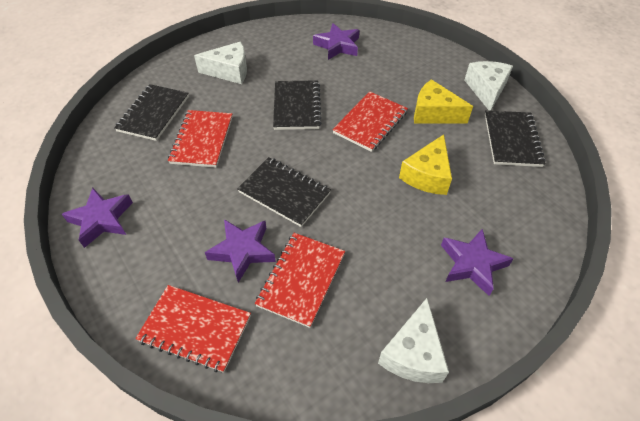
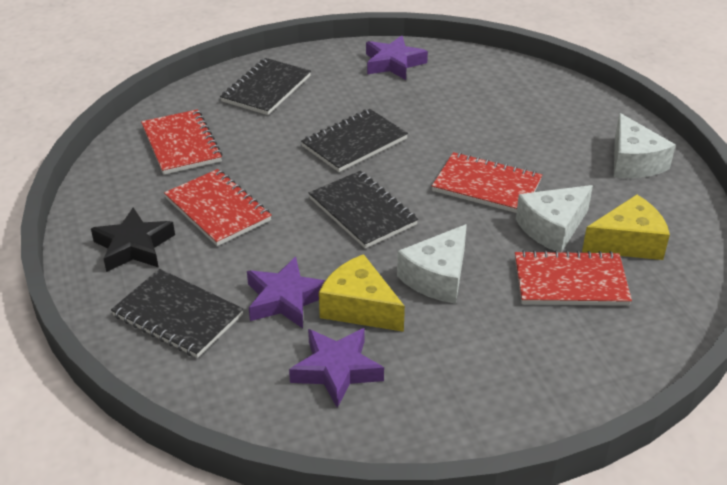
black star: 0 -> 1
purple star: 4 -> 3

